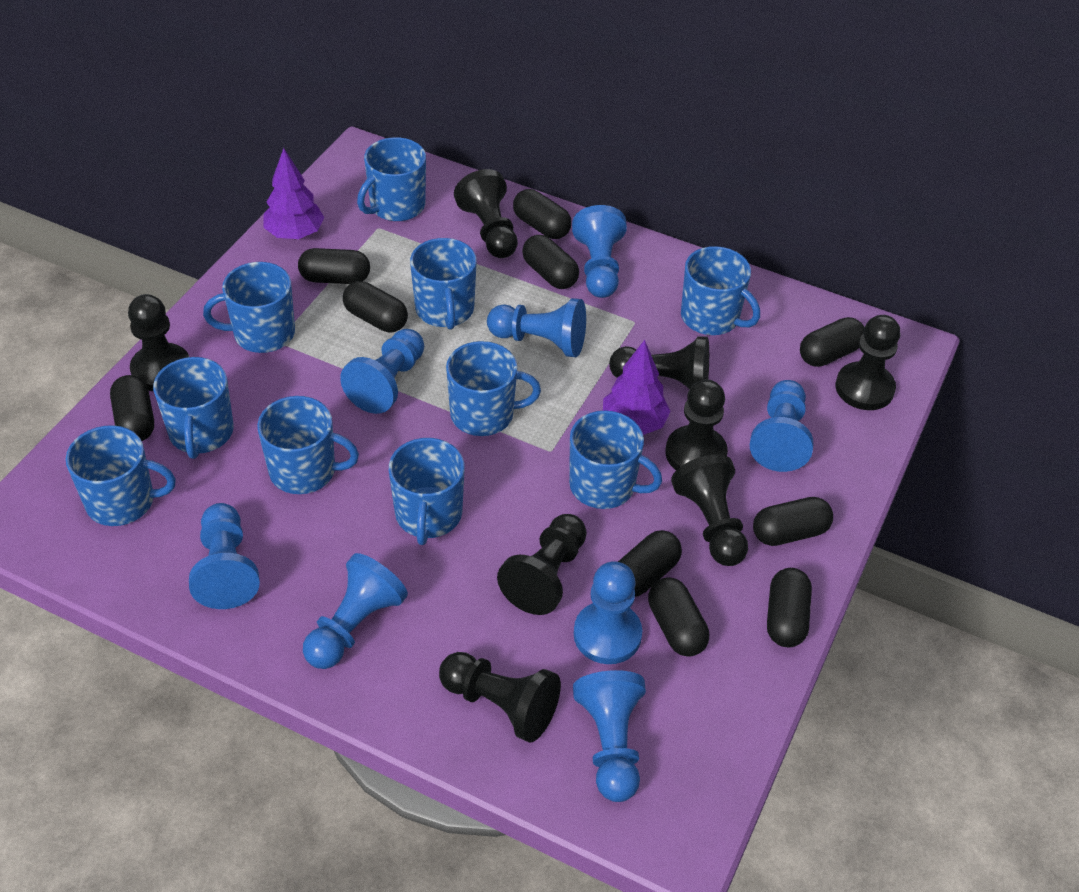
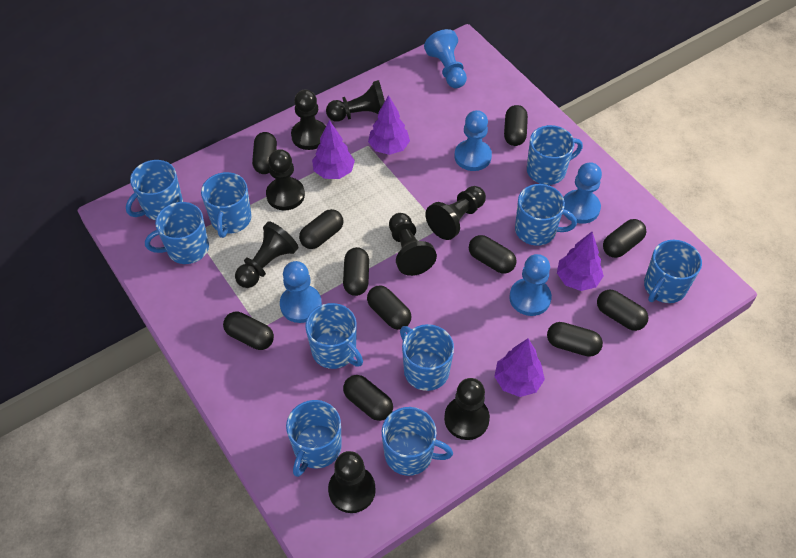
black capsule: 10 -> 11
blue pawn: 8 -> 5
purple tree: 2 -> 4

